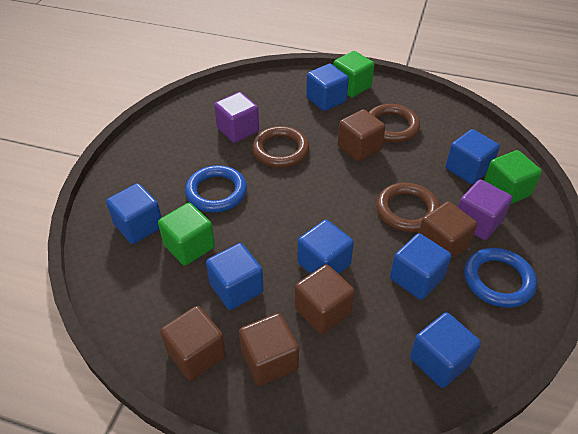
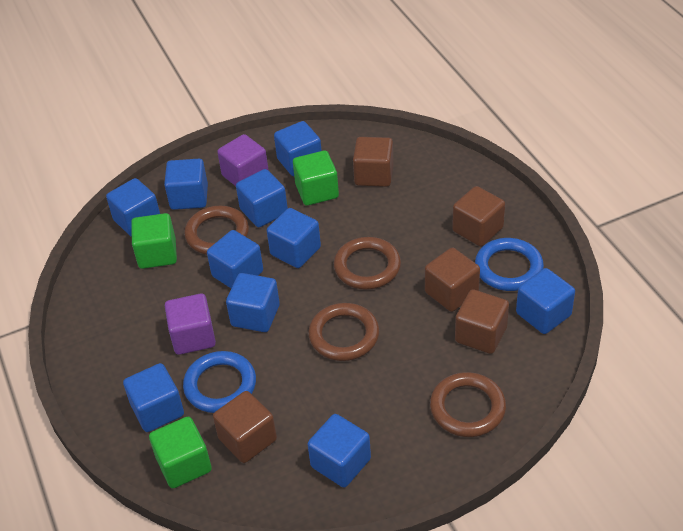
blue cube: 7 -> 10
brown ring: 3 -> 4

